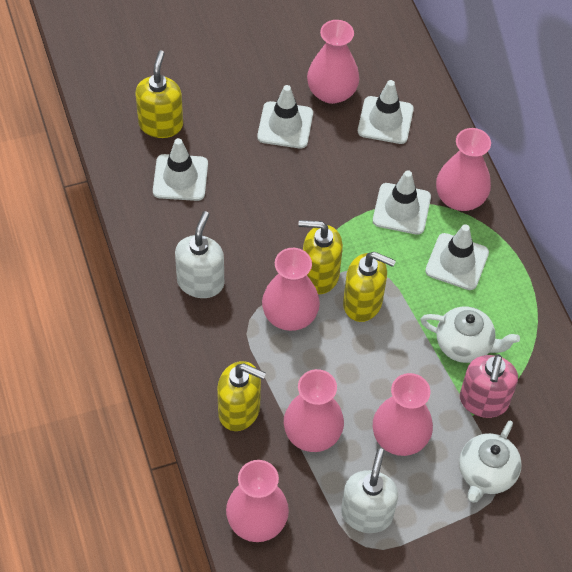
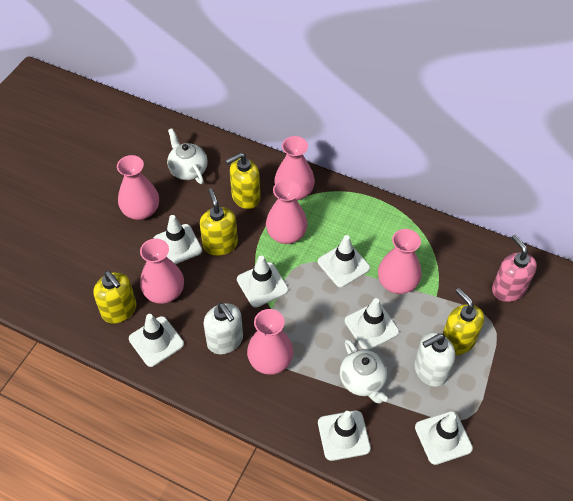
white traffic cone: 5 -> 7

